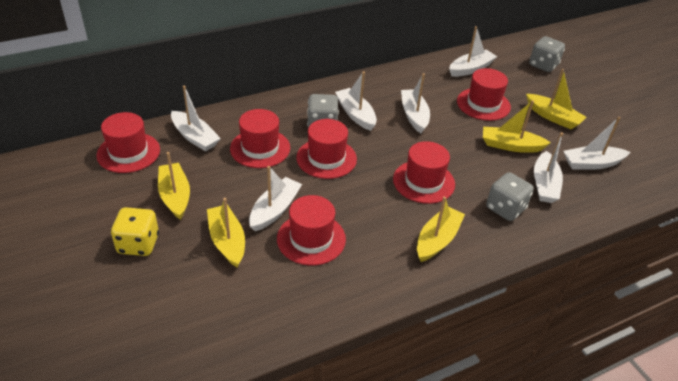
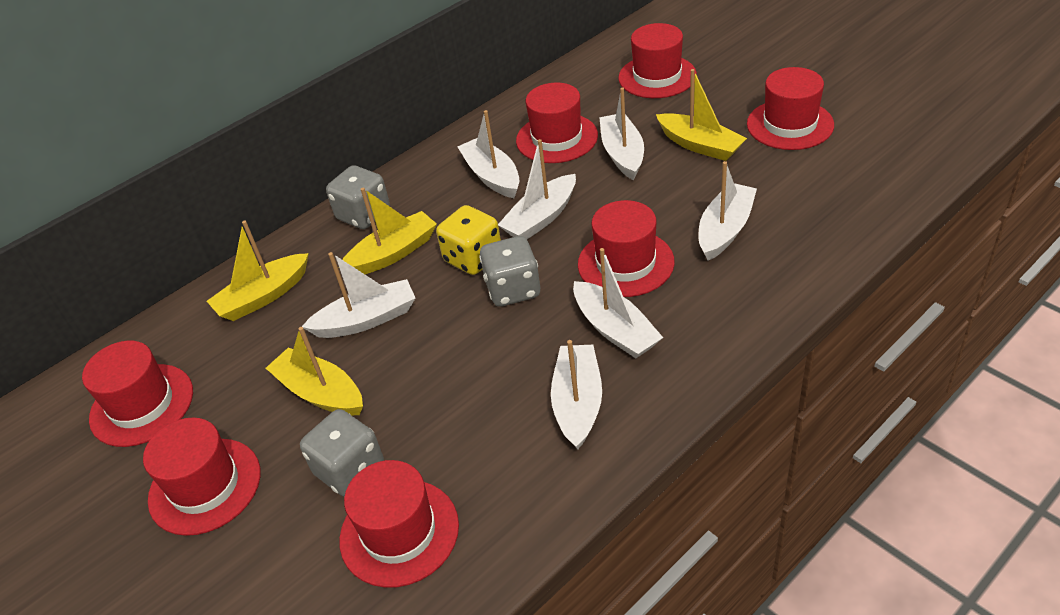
red hat: 6 -> 7
yellow boat: 5 -> 4

